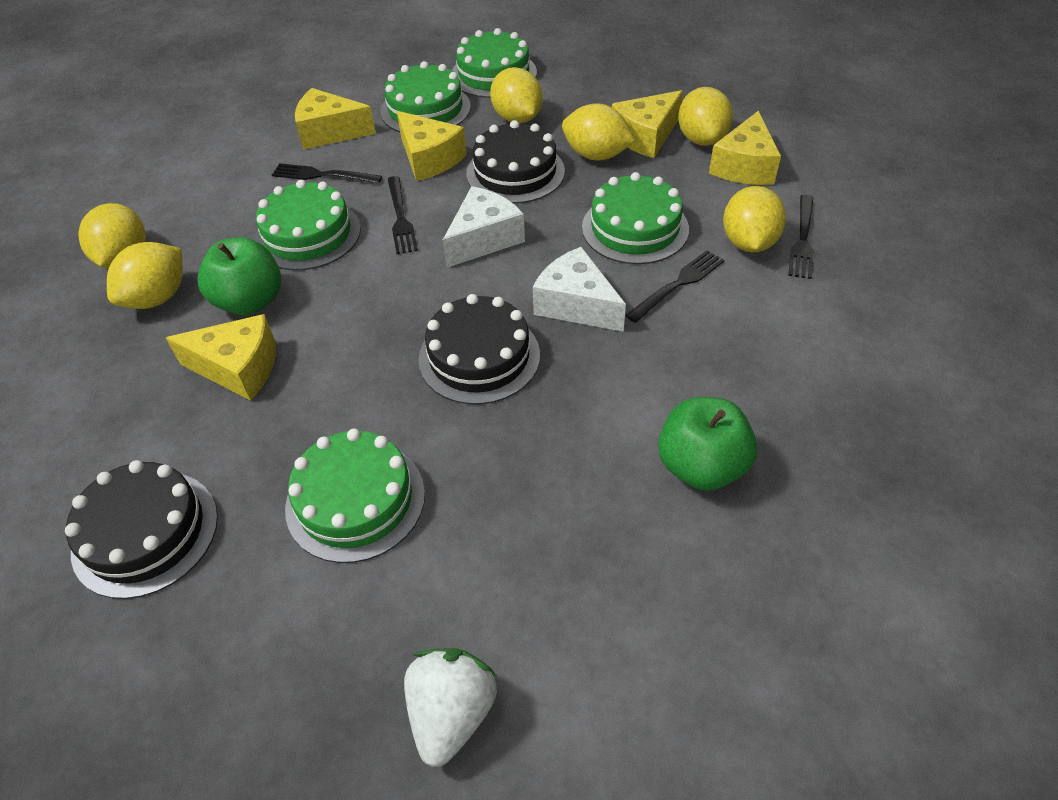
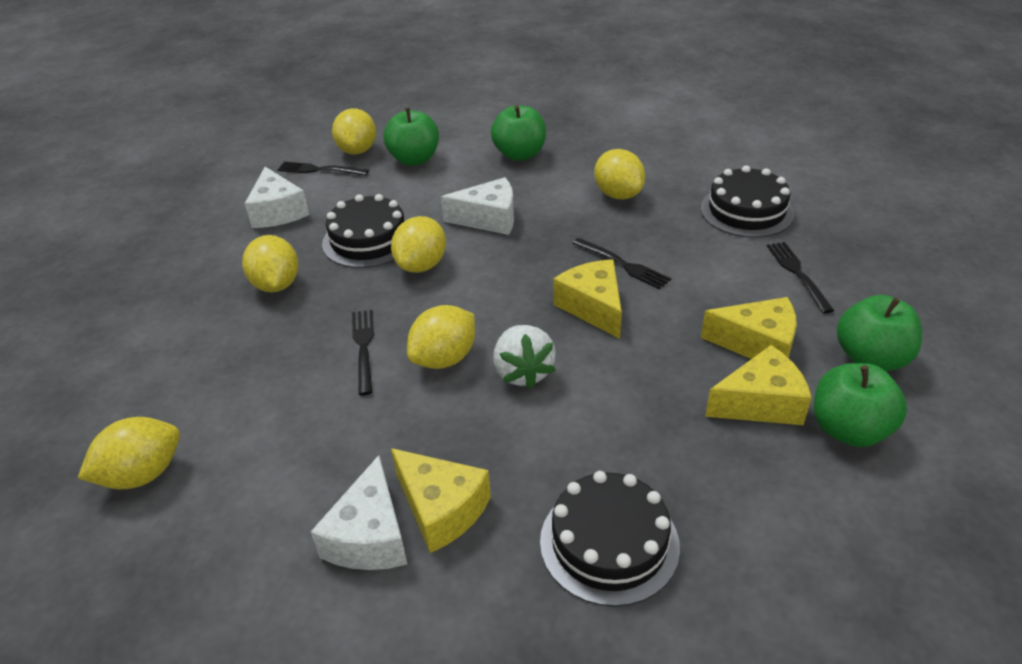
green apple: 2 -> 4
green cake: 5 -> 0
white cheese: 2 -> 3
yellow cheese: 5 -> 4

